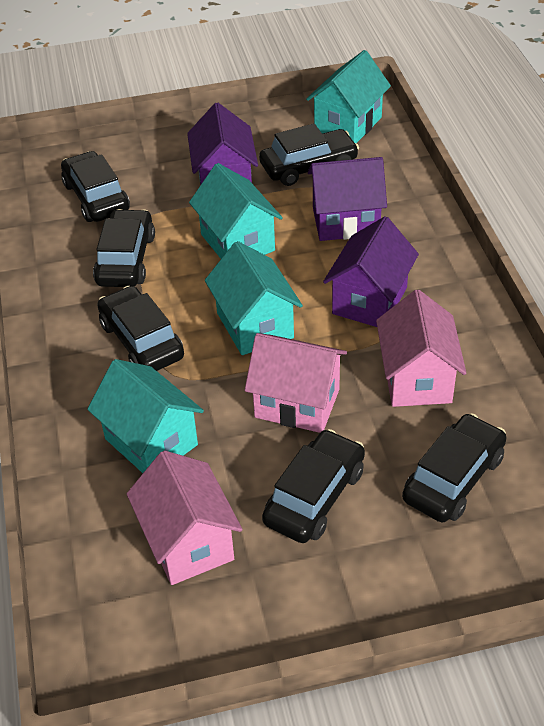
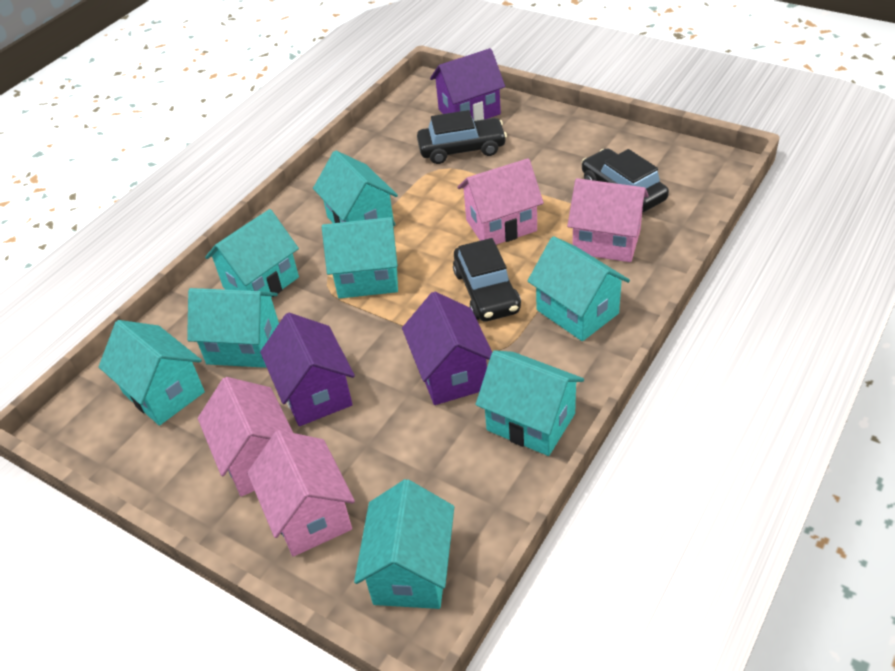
black car: 6 -> 3
pink house: 3 -> 4
turquoise house: 4 -> 8

